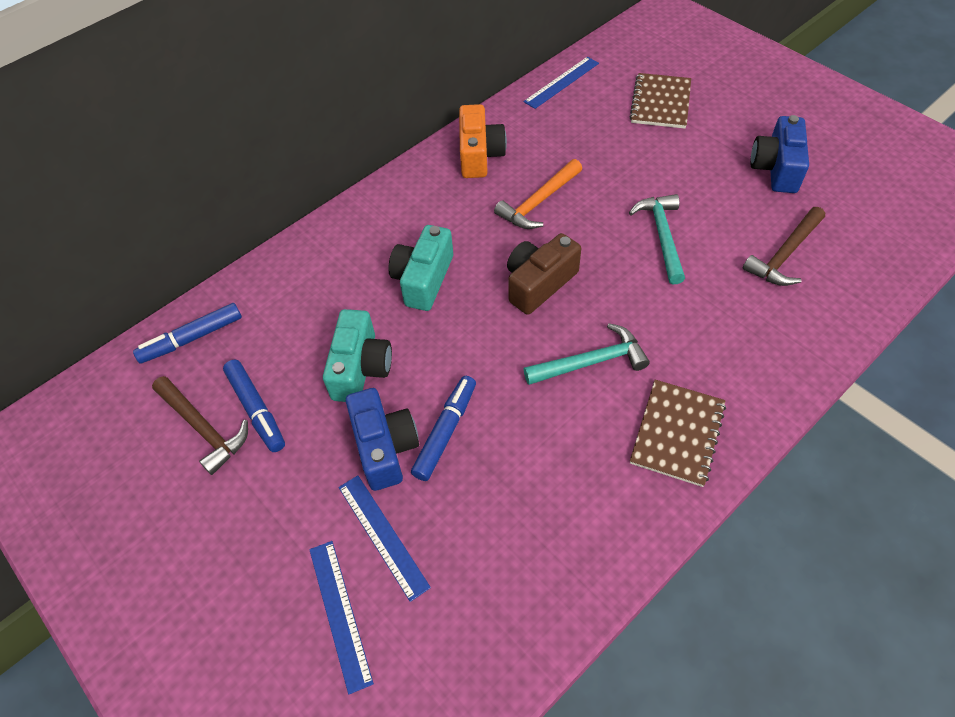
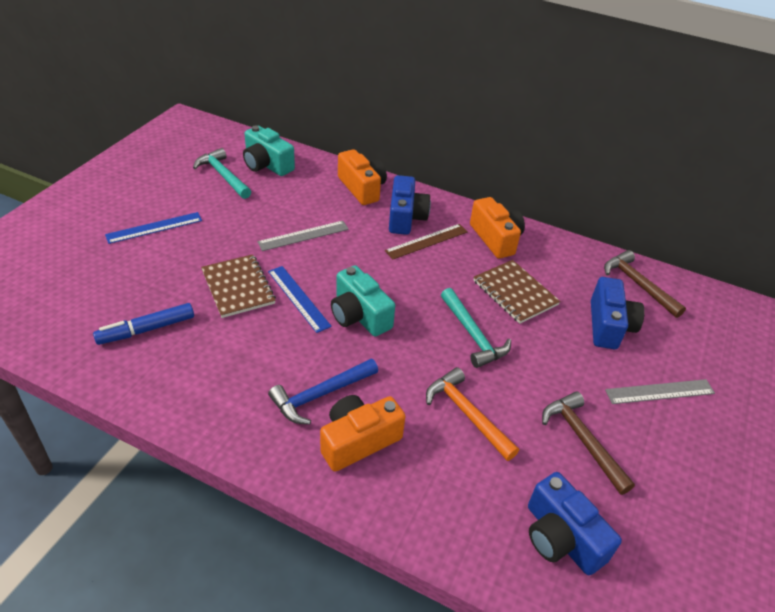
blue camera: 2 -> 3
blue hammer: 0 -> 1
blue marker: 3 -> 1
blue ruler: 3 -> 2
brown camera: 1 -> 0
brown ruler: 0 -> 1
grey ruler: 0 -> 2
orange camera: 1 -> 3

